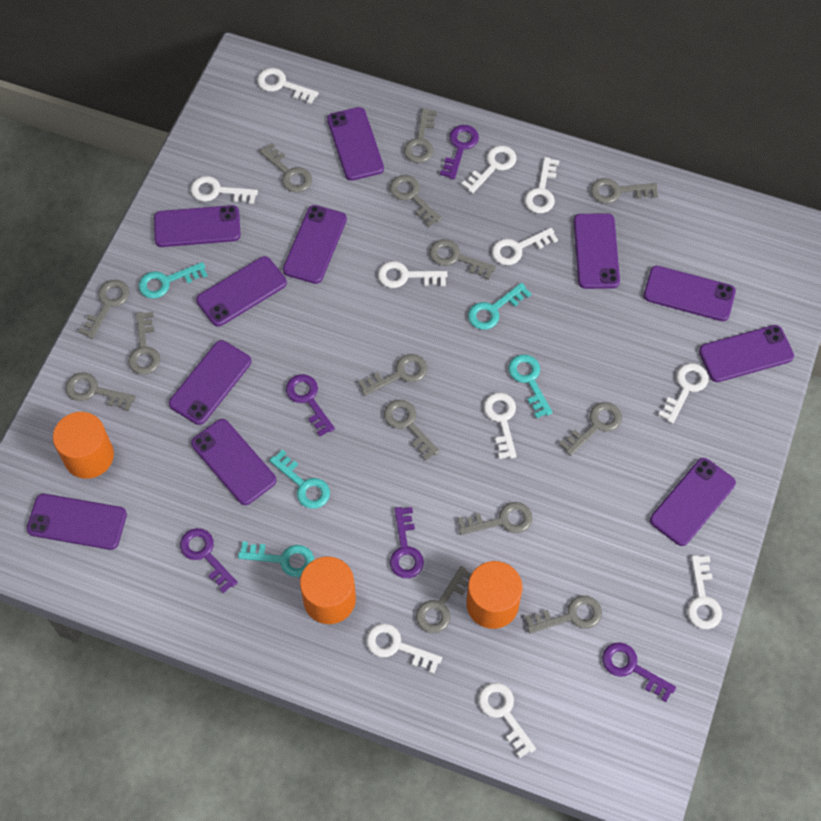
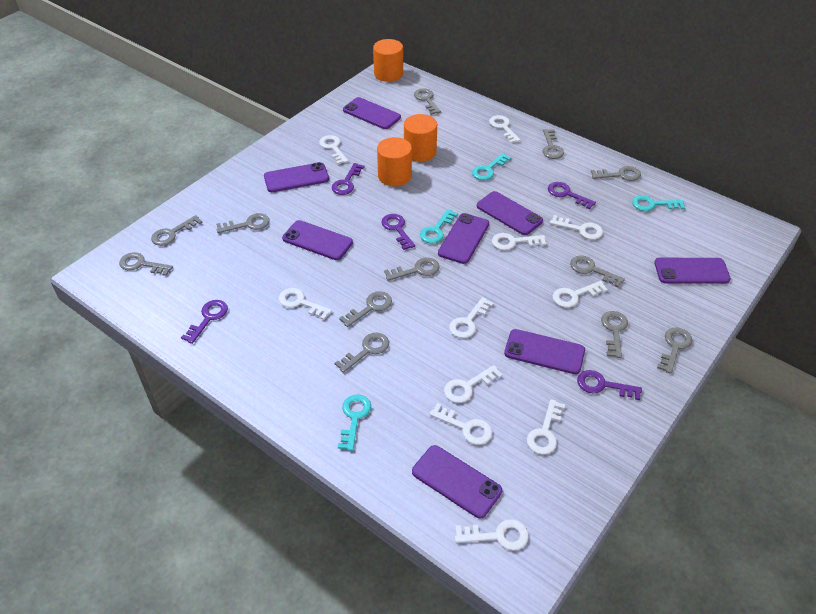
grey key: 14 -> 12
purple phone: 11 -> 8
turquoise key: 5 -> 4

